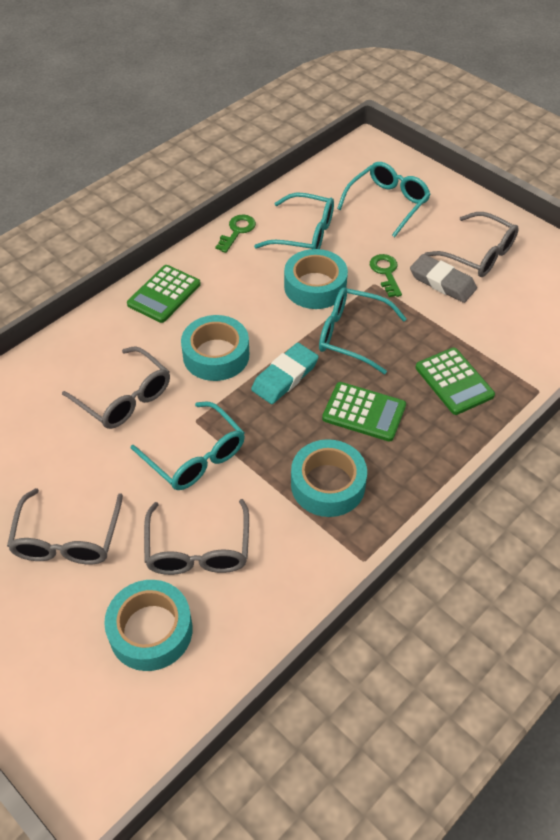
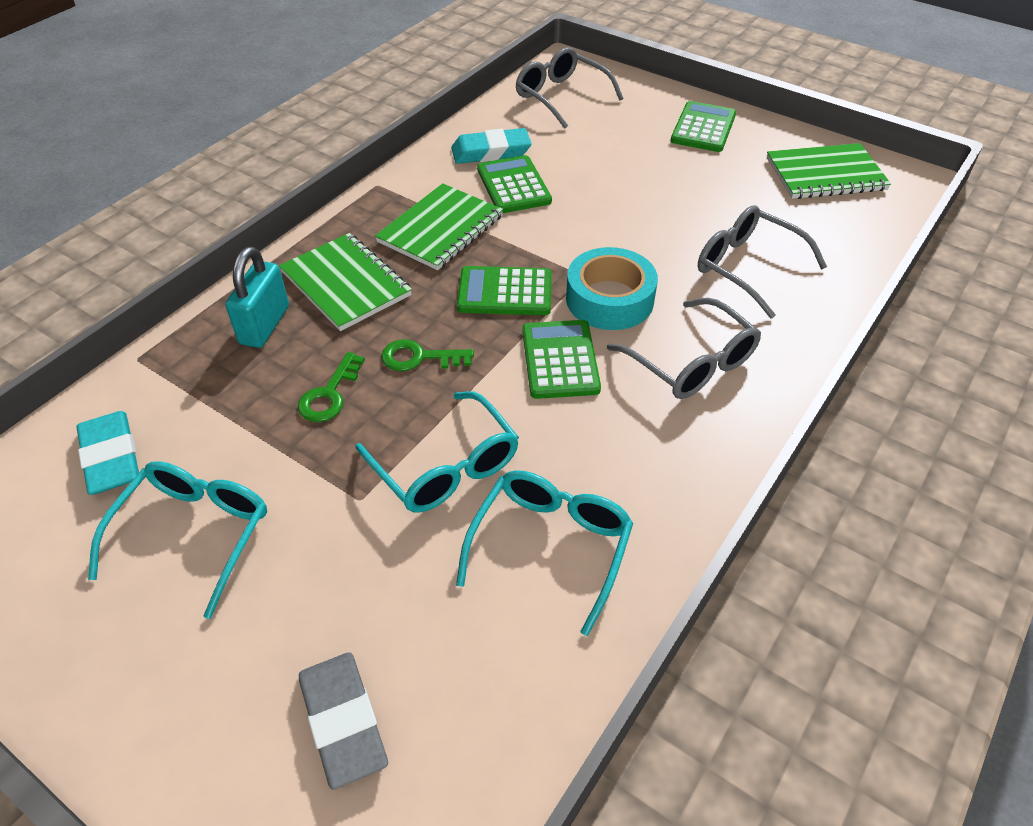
green calculator: 3 -> 4
green notebook: 0 -> 3
grey glasses: 4 -> 3
turquoise eraser: 1 -> 2
turquoise glasses: 4 -> 3
turquoise padlock: 0 -> 1
turquoise tape: 4 -> 1

